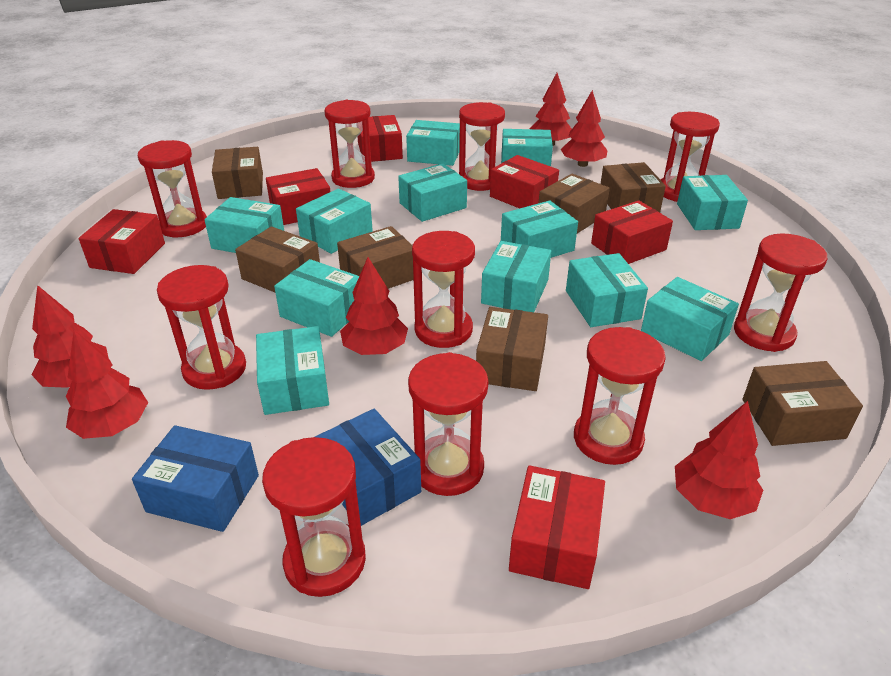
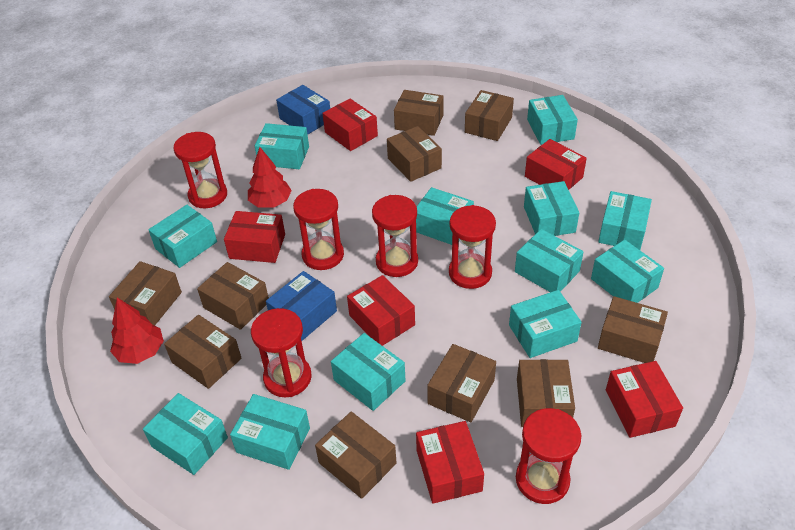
brown box: 7 -> 10
red hourglass: 10 -> 6
red tree: 6 -> 2

